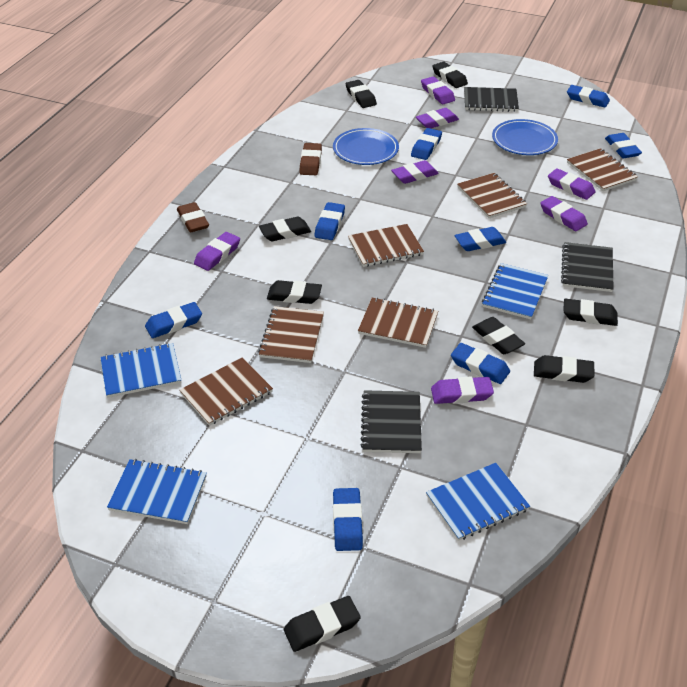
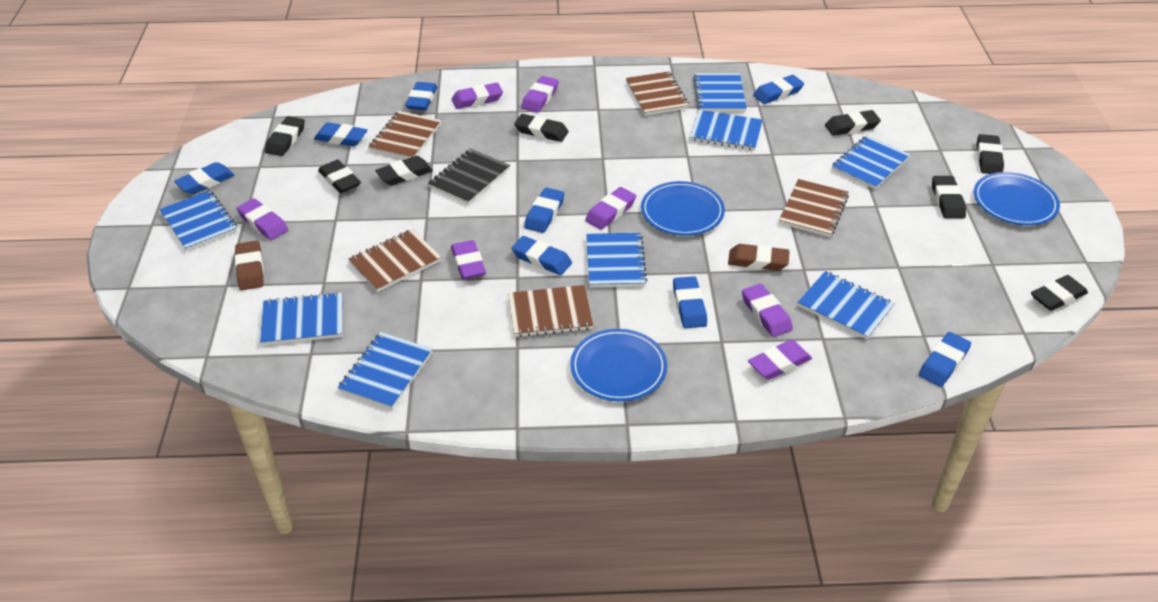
black notebook: 3 -> 1
blue notebook: 4 -> 8
blue plate: 2 -> 3
brown notebook: 6 -> 5

